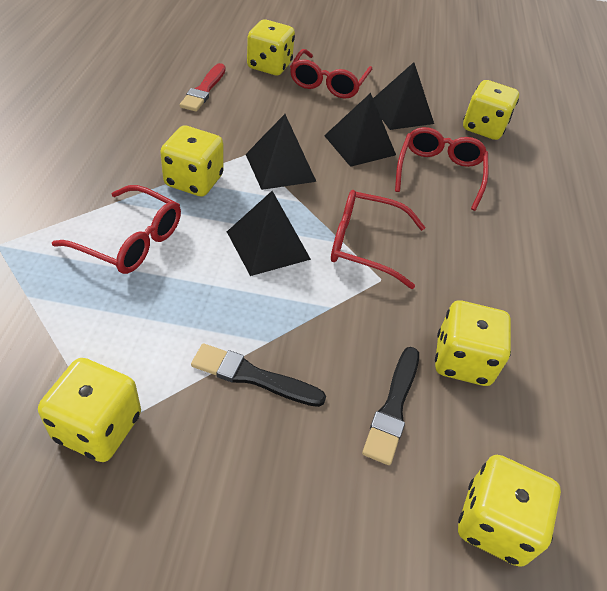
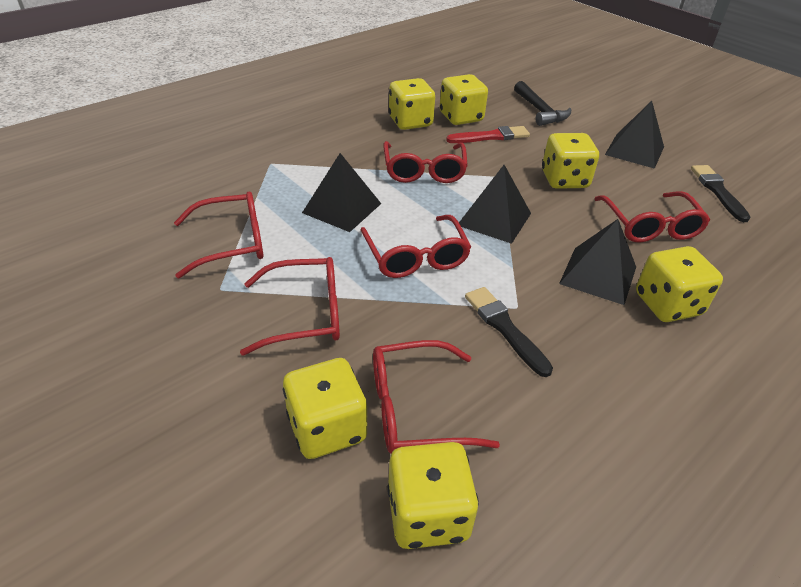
black hammer: 0 -> 1
red glasses: 4 -> 6

